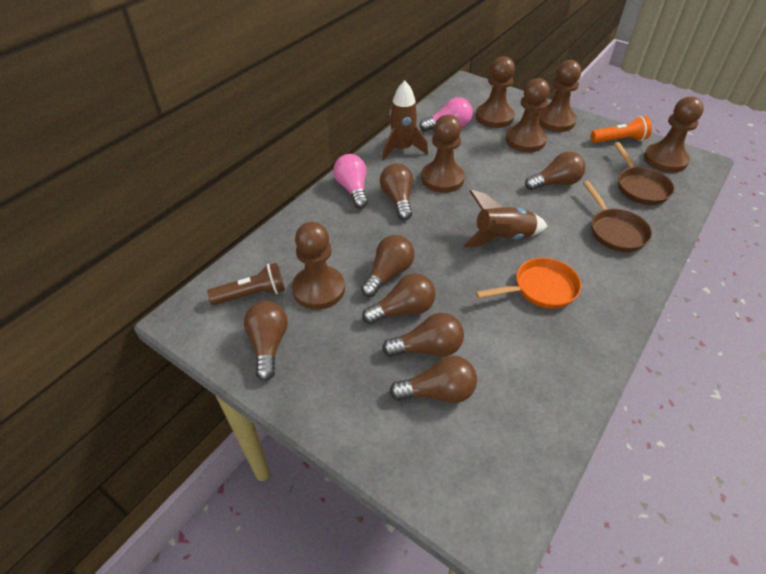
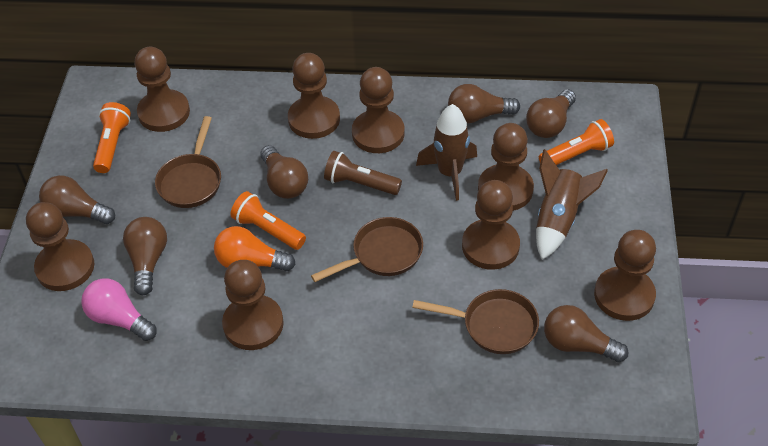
brown light bulb: 7 -> 6
brown pan: 2 -> 3
brown pawn: 6 -> 8
orange flashlight: 1 -> 3
orange light bulb: 0 -> 1
orange pan: 1 -> 0
pink light bulb: 2 -> 1

